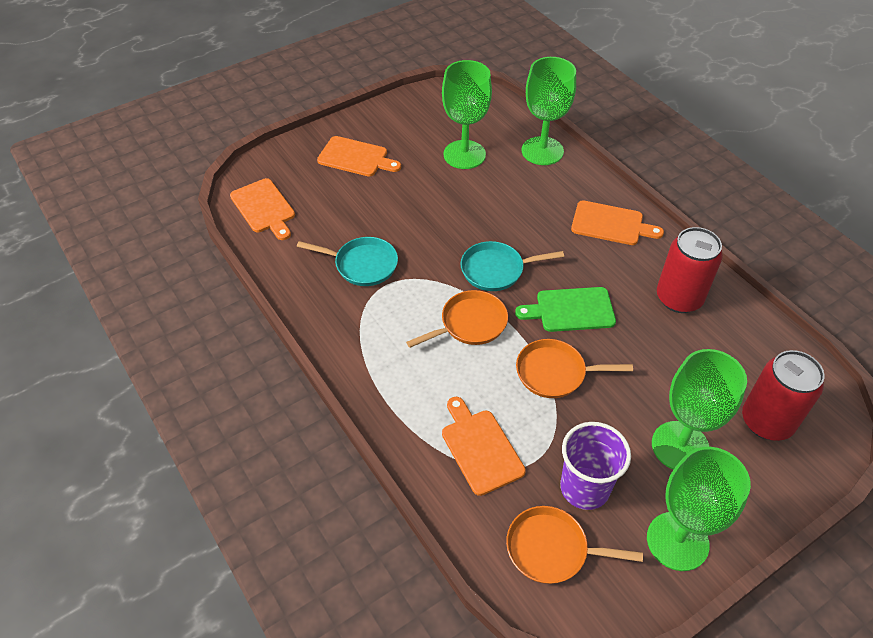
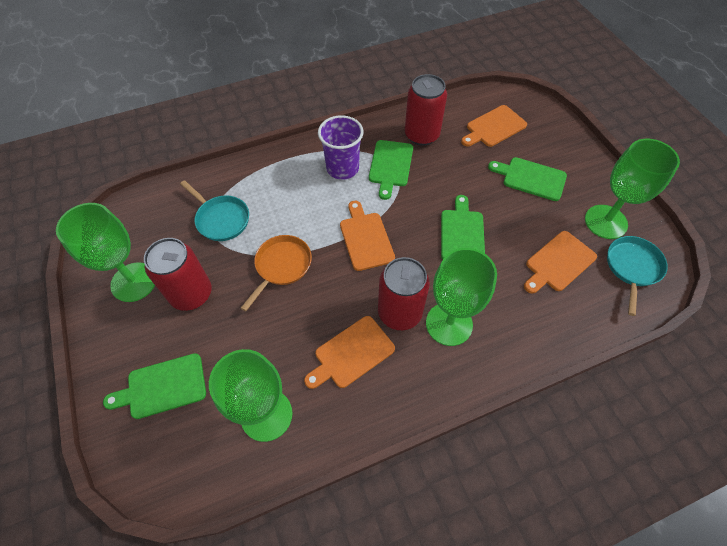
green cutting board: 1 -> 4
orange pan: 3 -> 1
red can: 2 -> 3

